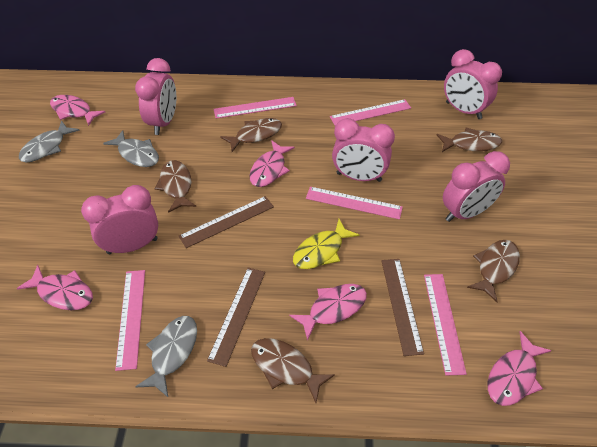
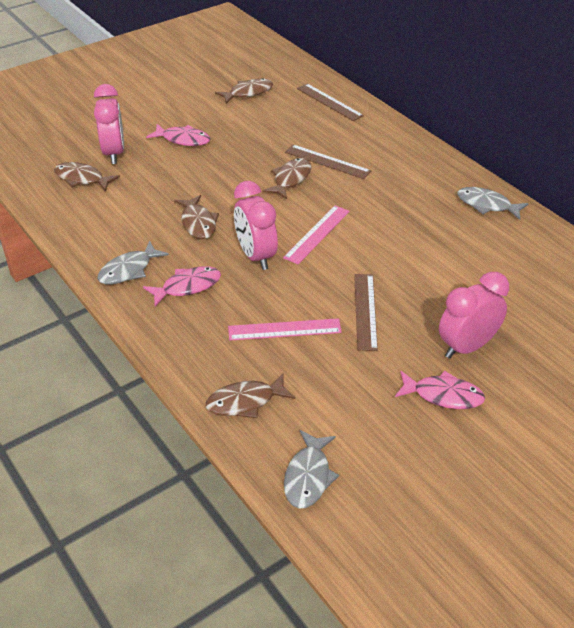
pink clock: 5 -> 3
pink fish: 5 -> 3
pink ruler: 5 -> 2
yellow fish: 1 -> 0

